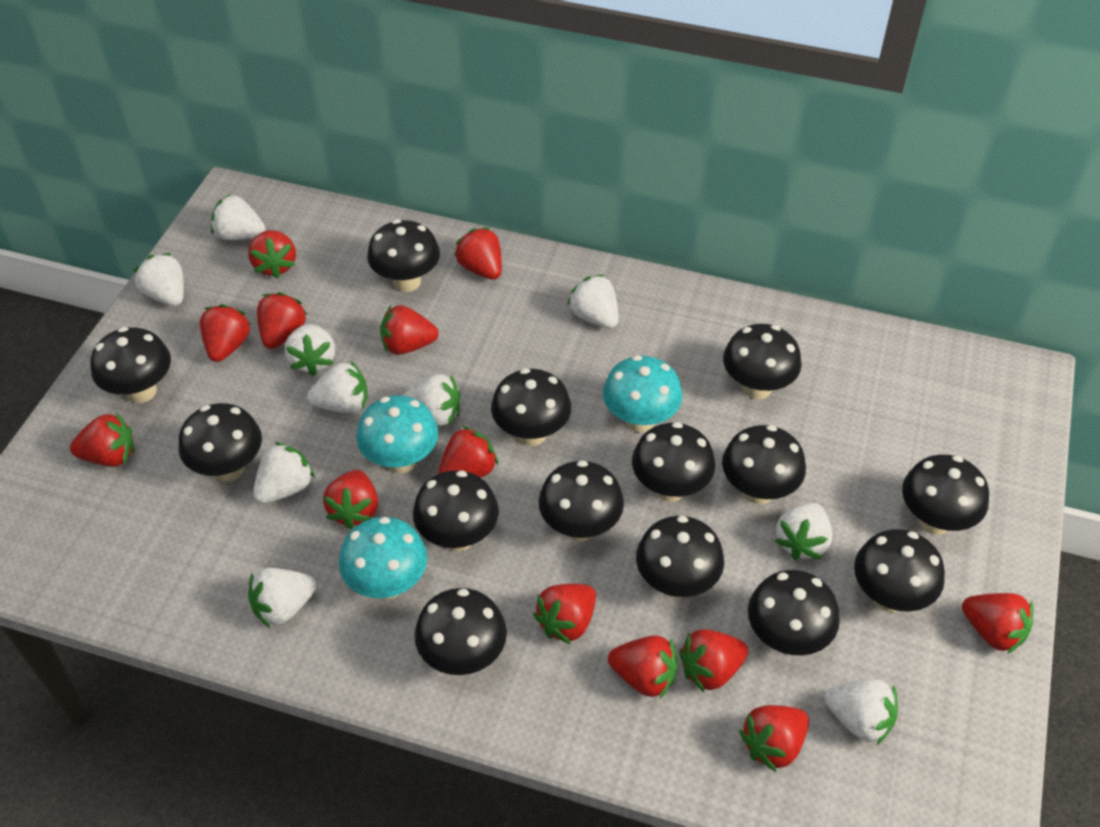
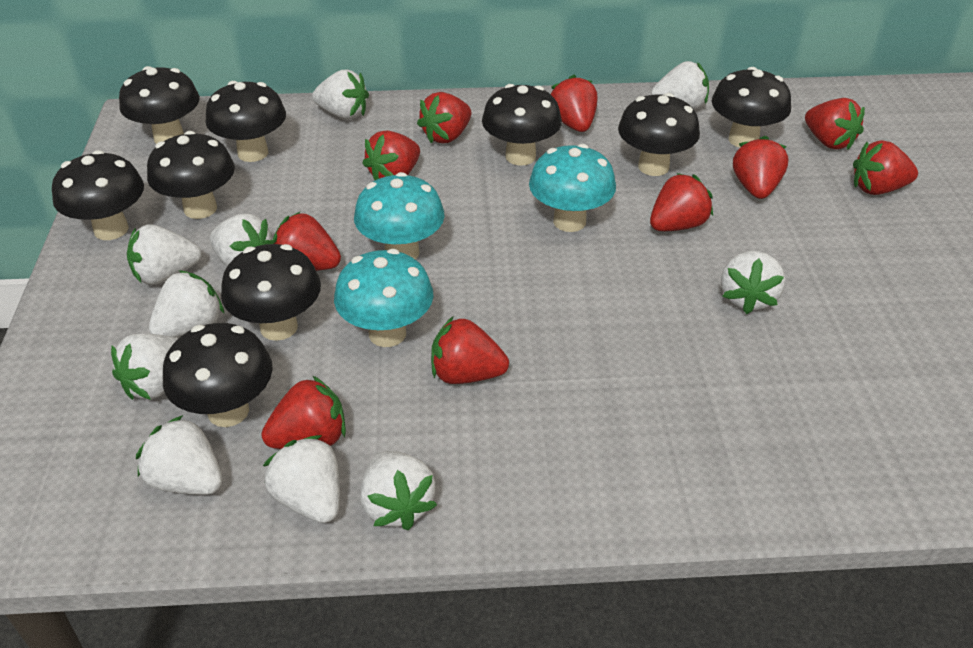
black mushroom: 14 -> 9
red strawberry: 13 -> 10

